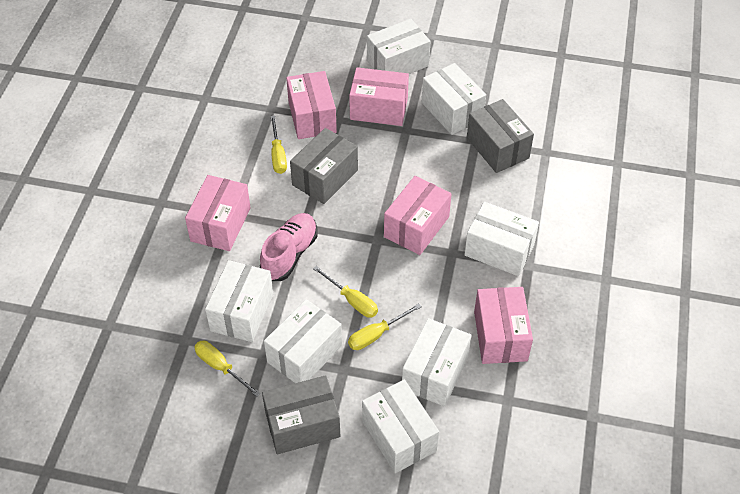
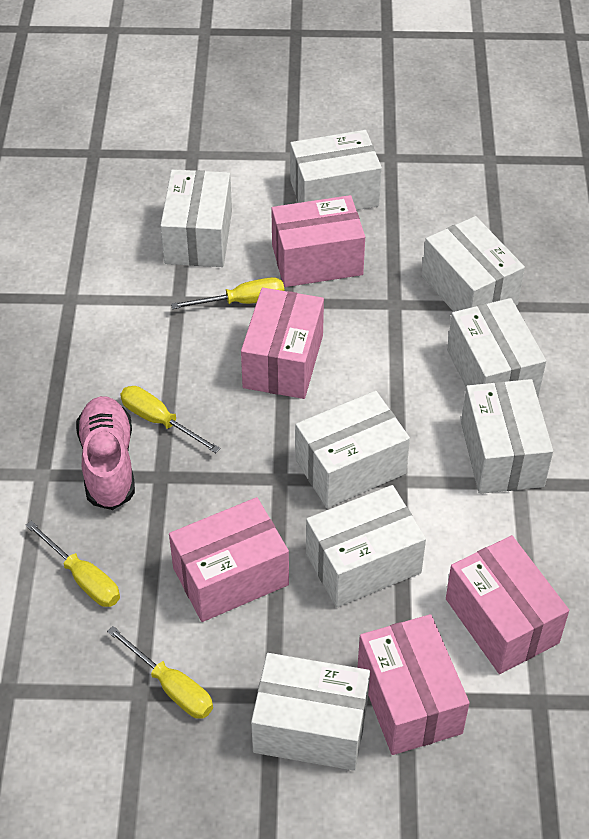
grey box: 3 -> 0
white box: 7 -> 8

